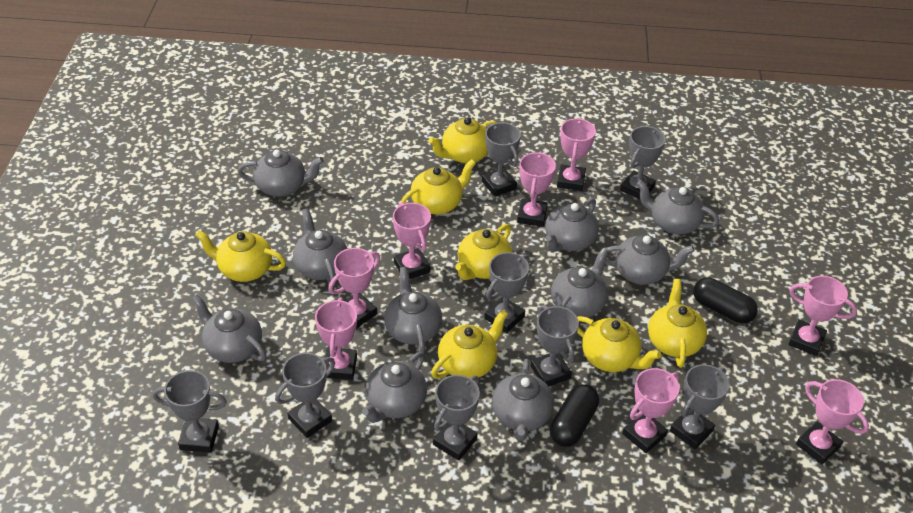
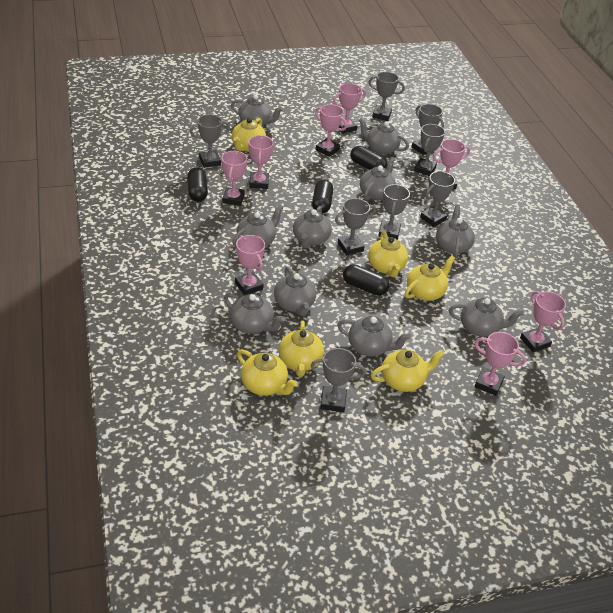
black capsule: 2 -> 4
yellow teapot: 7 -> 6

